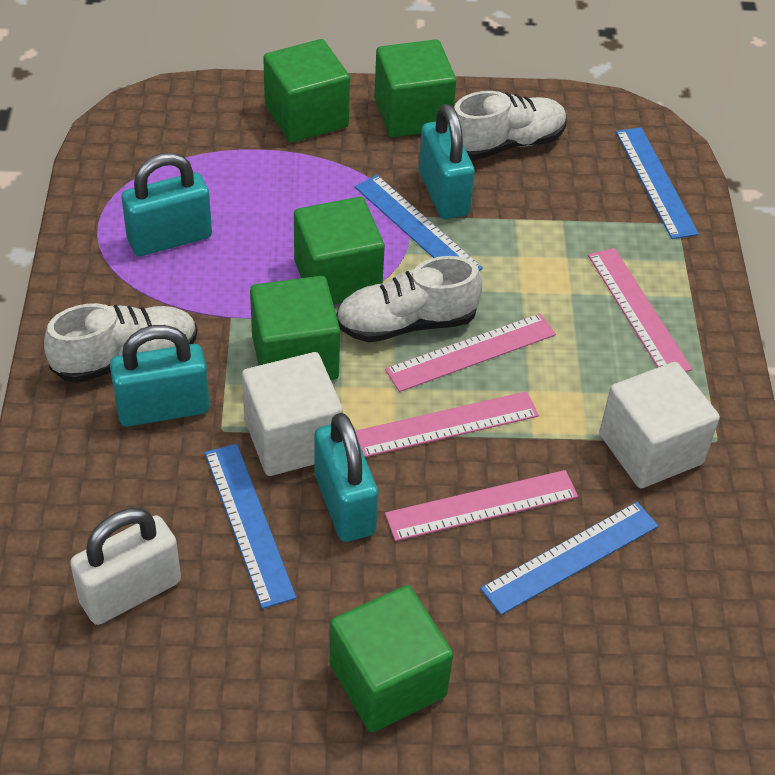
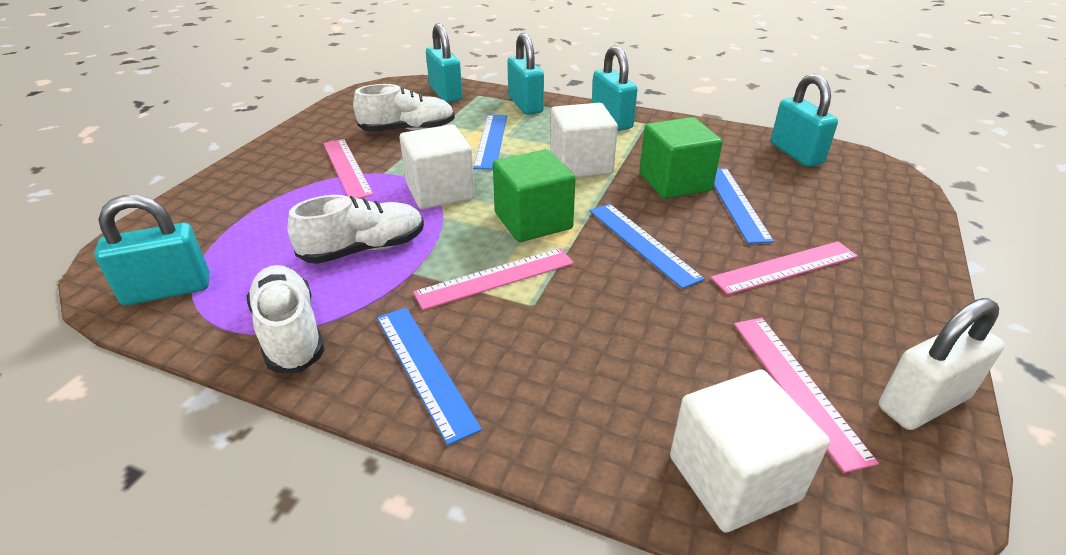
green cube: 5 -> 2
turquoise padlock: 4 -> 5
white cube: 2 -> 3

